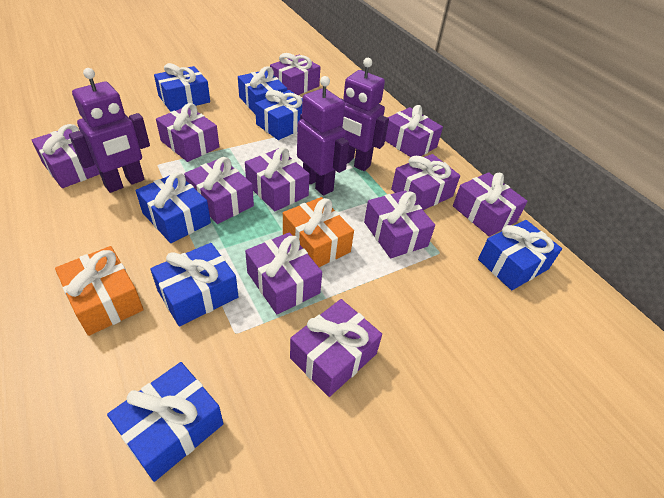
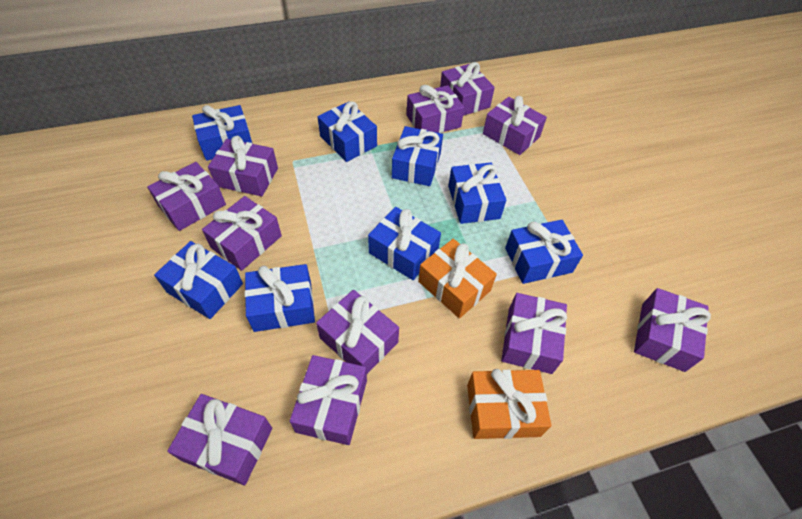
blue gift: 7 -> 8
purple robot: 3 -> 0

